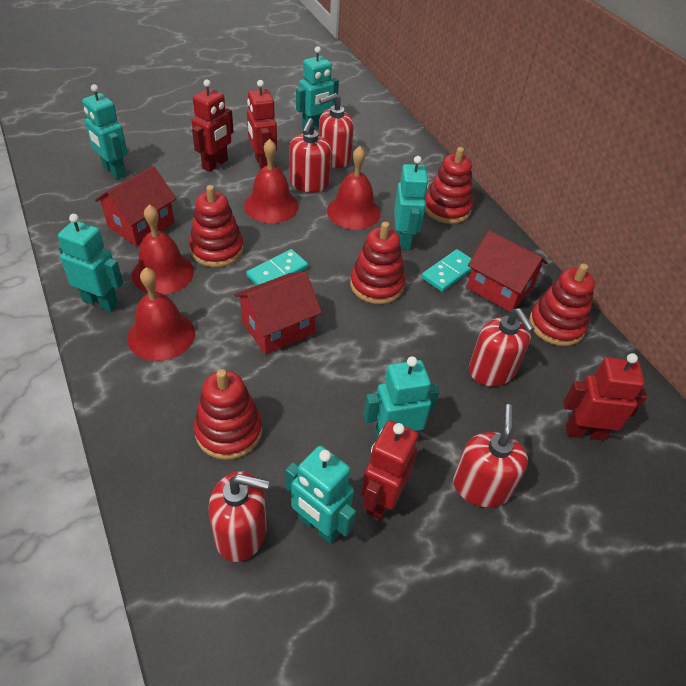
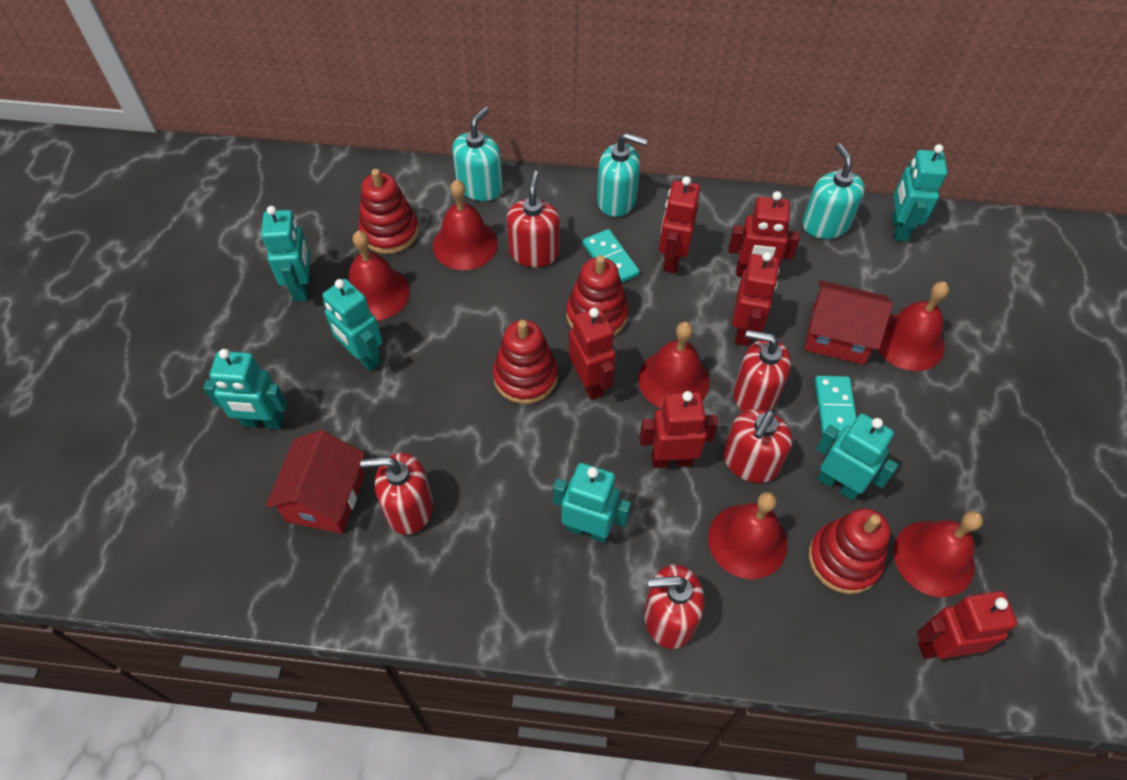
red bell: 4 -> 6
red house: 3 -> 2
red robot: 4 -> 6
red stacking toy: 5 -> 4
turquoise soap dispenser: 0 -> 3

